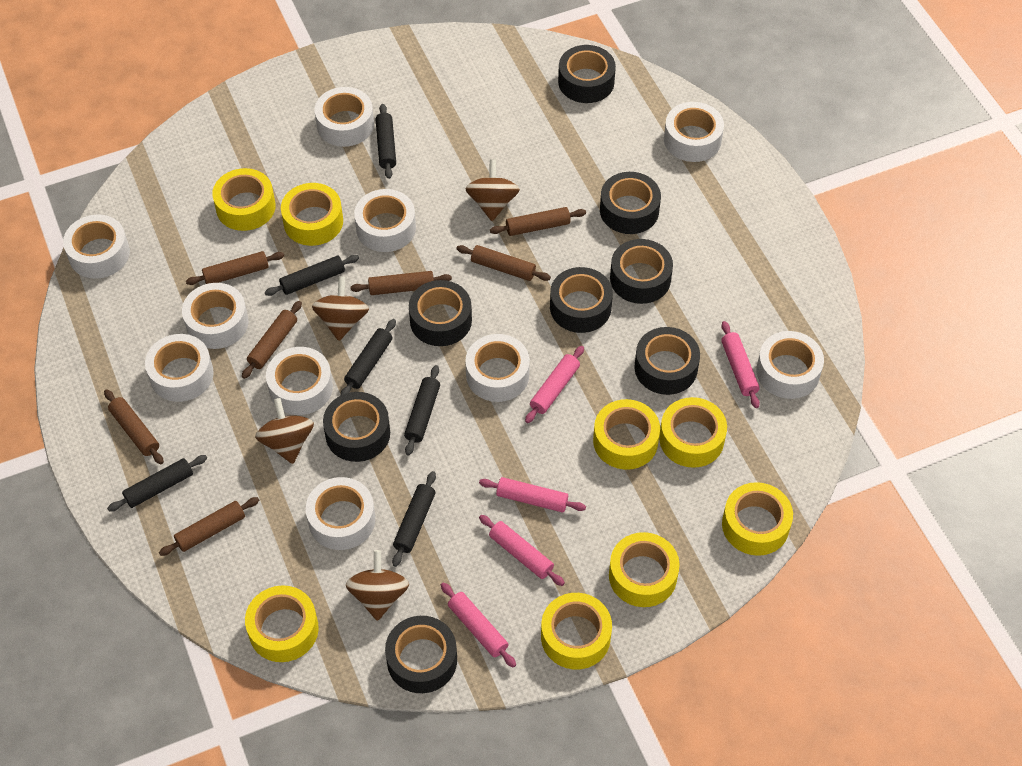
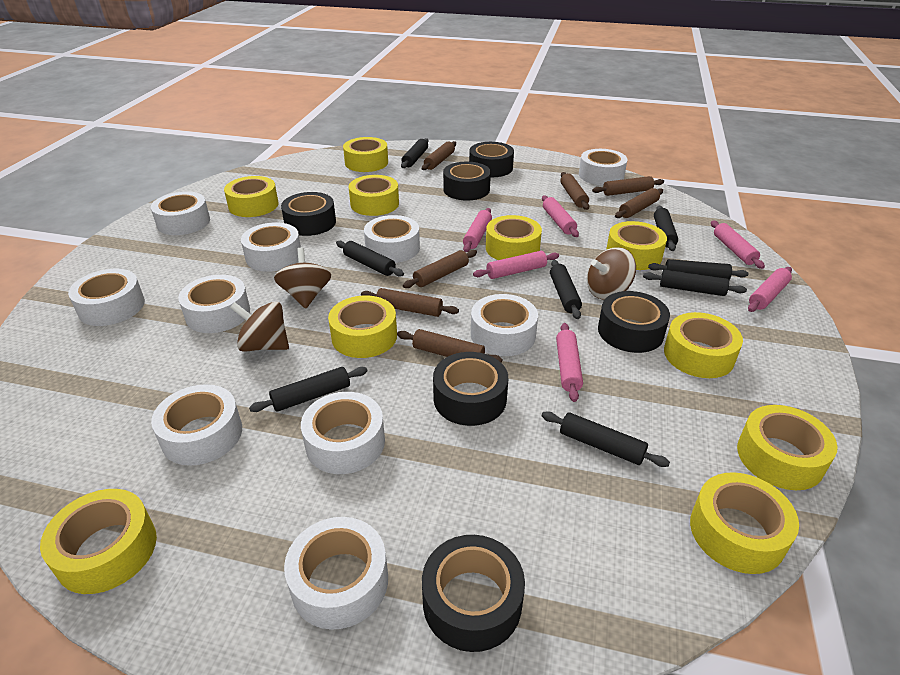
black rolling pin: 6 -> 8
black tape: 8 -> 6
brown spinning top: 4 -> 3
pink rolling pin: 5 -> 6
yellow tape: 8 -> 10

